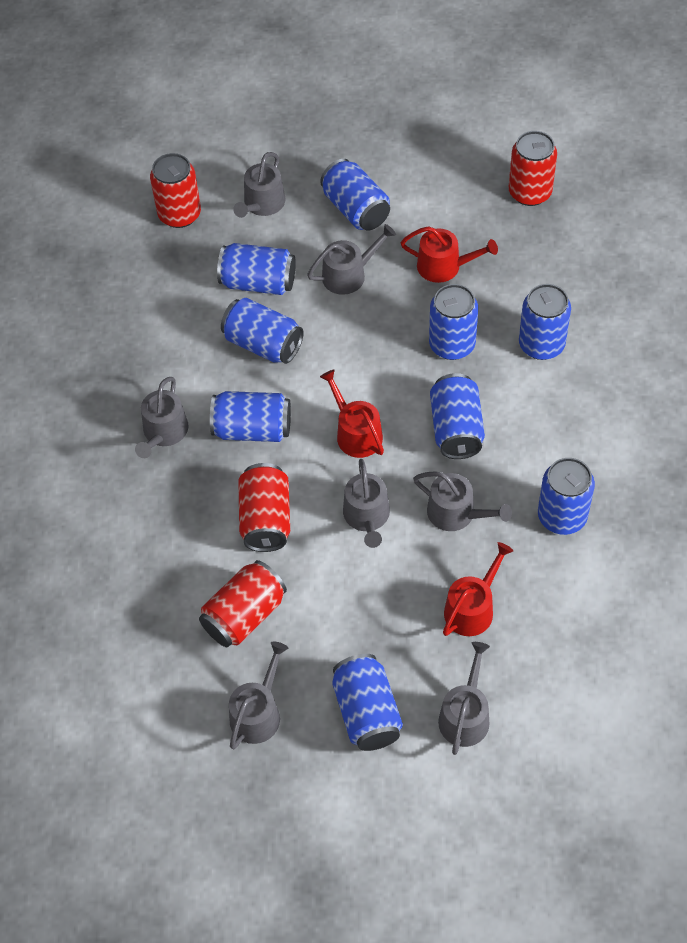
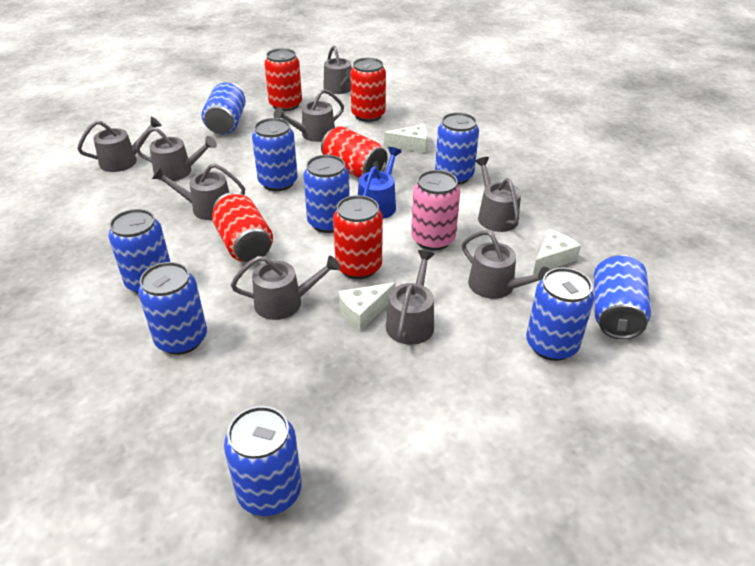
blue watering can: 0 -> 1
grey watering can: 7 -> 9
pink can: 0 -> 1
red can: 4 -> 5
red watering can: 3 -> 0
white cheese: 0 -> 3

